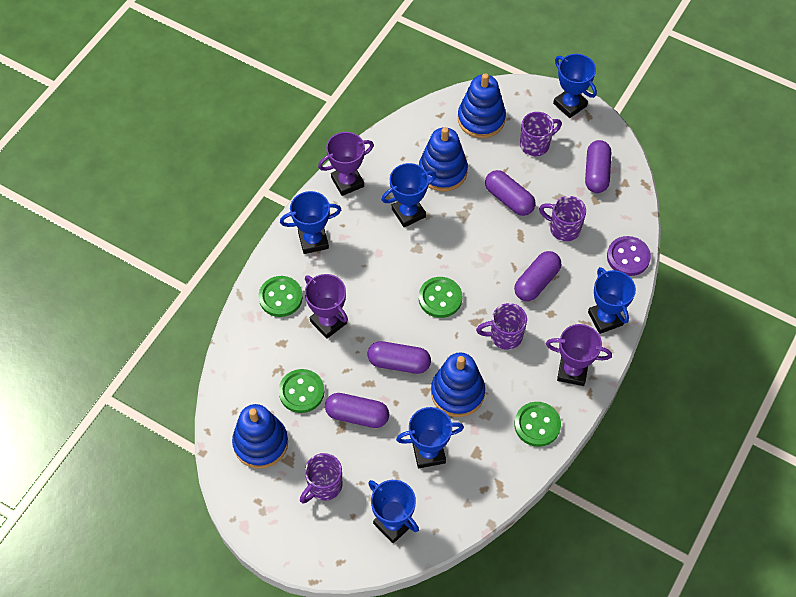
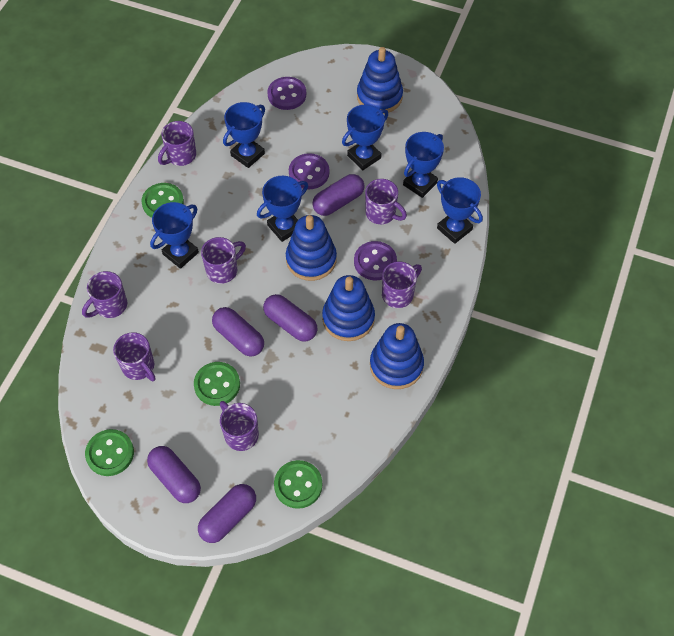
purple button: 1 -> 3
purple mug: 4 -> 7
purple trophy: 3 -> 0

